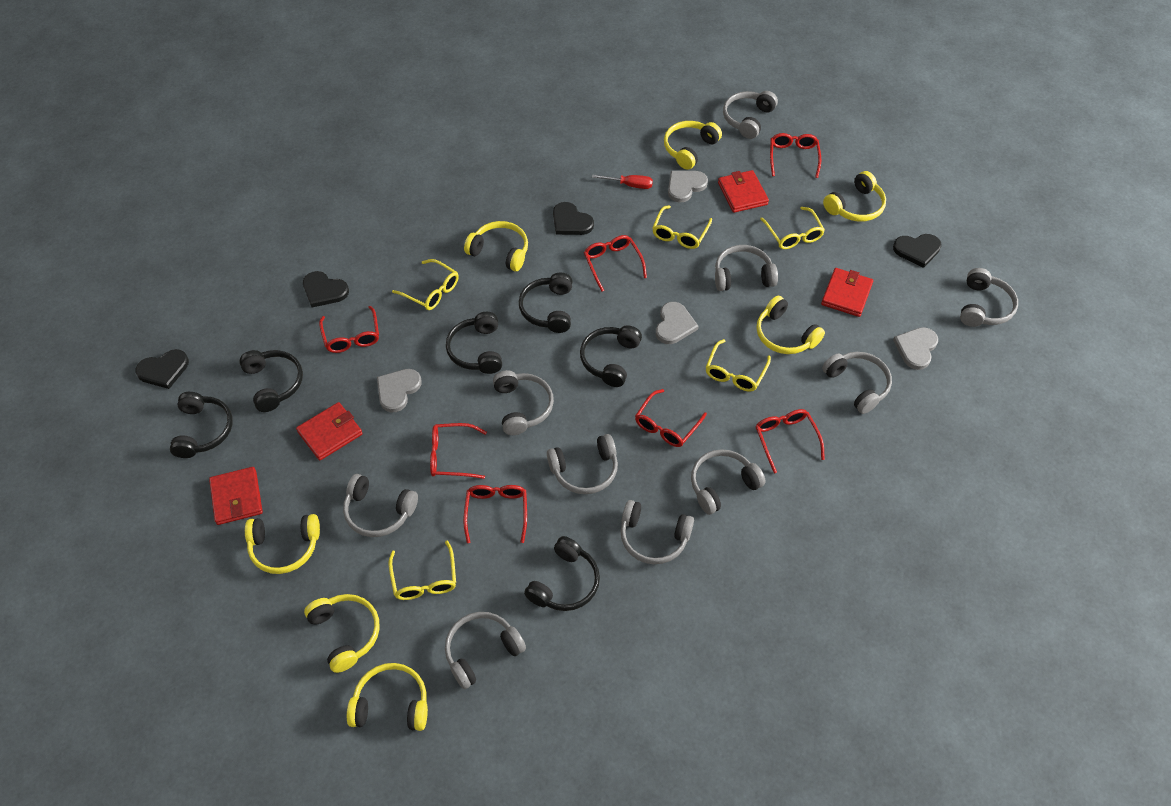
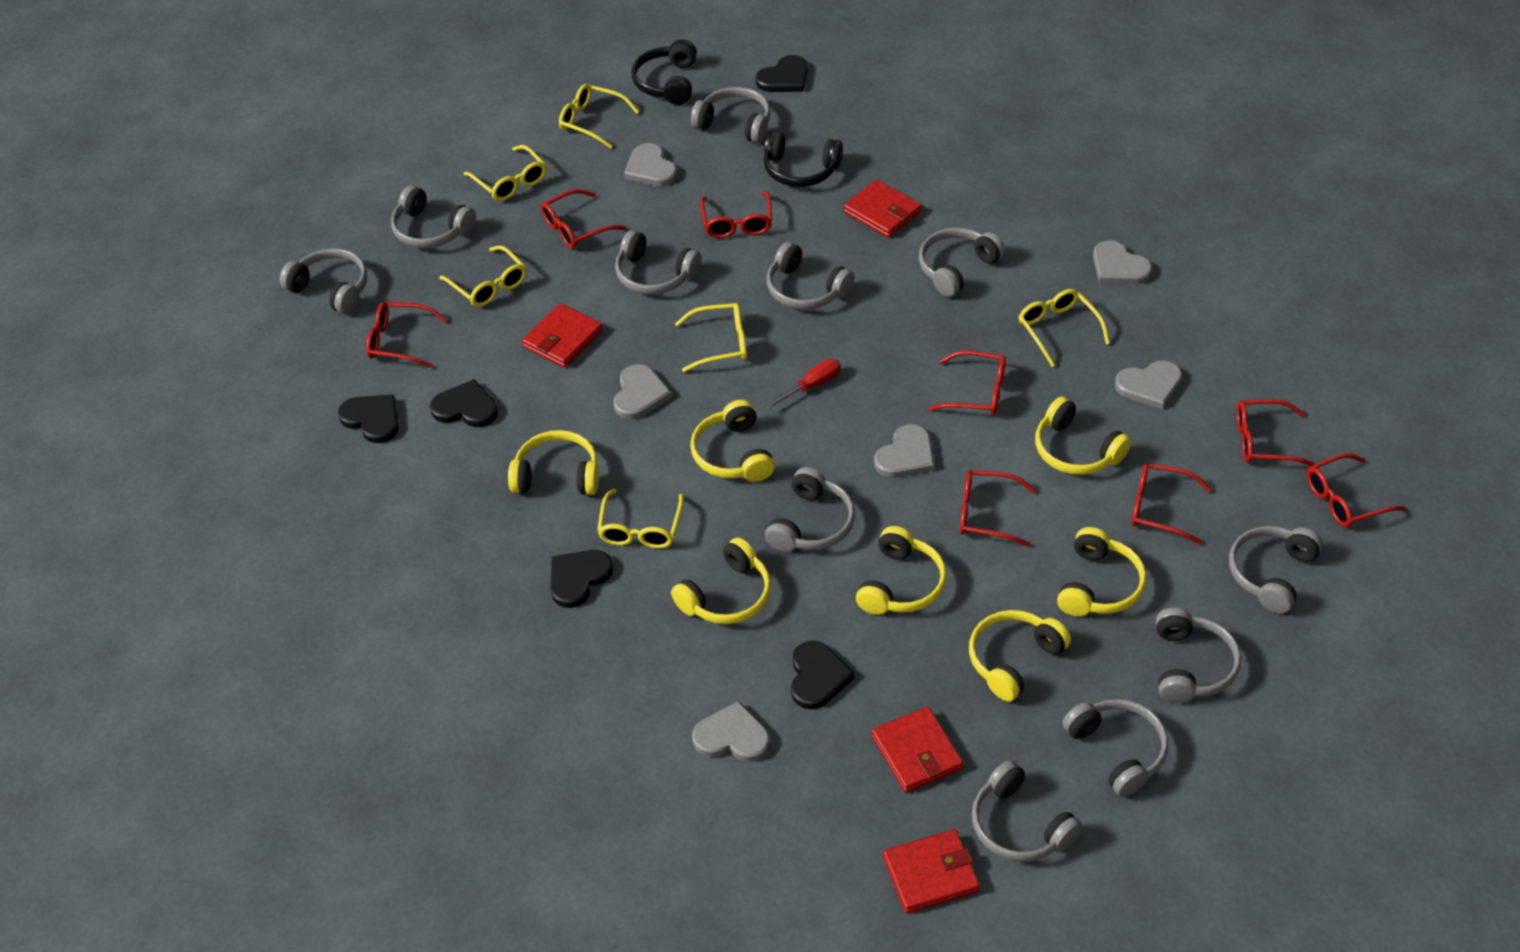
black headphones: 6 -> 2
black heart: 4 -> 5
grey headphones: 10 -> 11
grey heart: 4 -> 6
red glasses: 7 -> 8
yellow glasses: 5 -> 6

